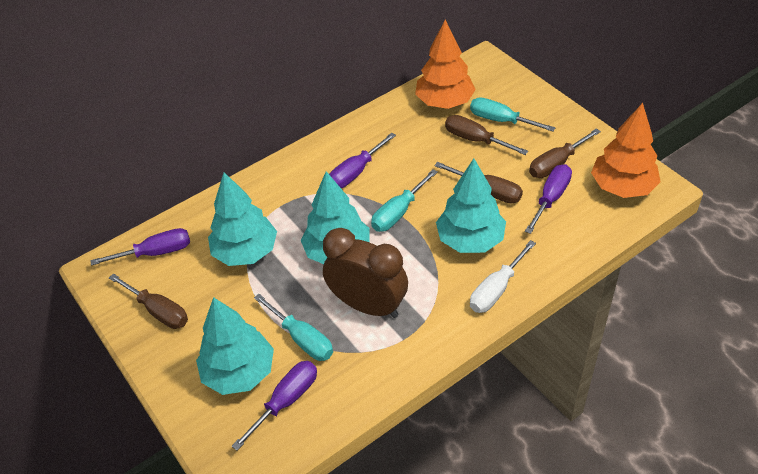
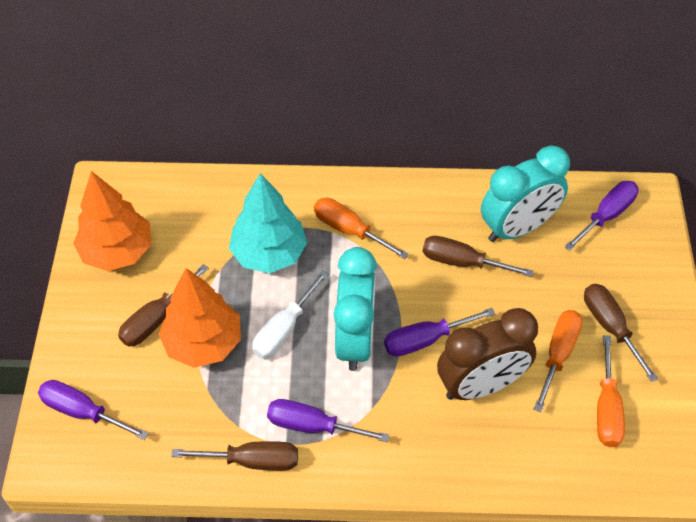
orange screwdriver: 0 -> 3
turquoise clock: 0 -> 2
turquoise screwdriver: 3 -> 0
turquoise tree: 4 -> 1

